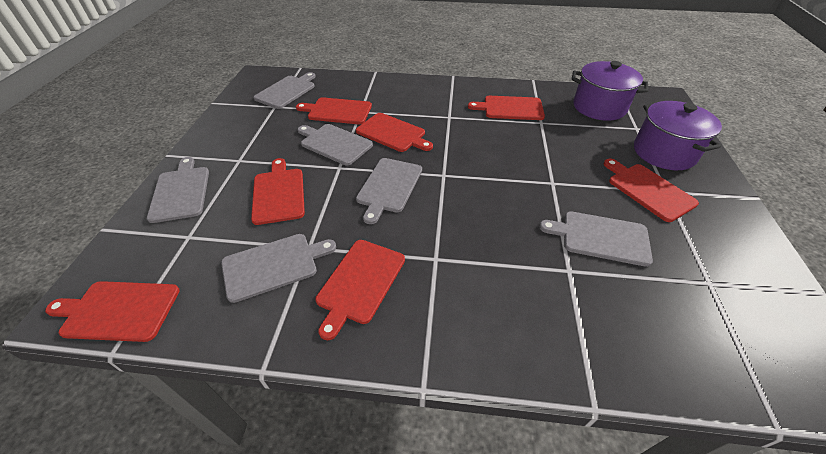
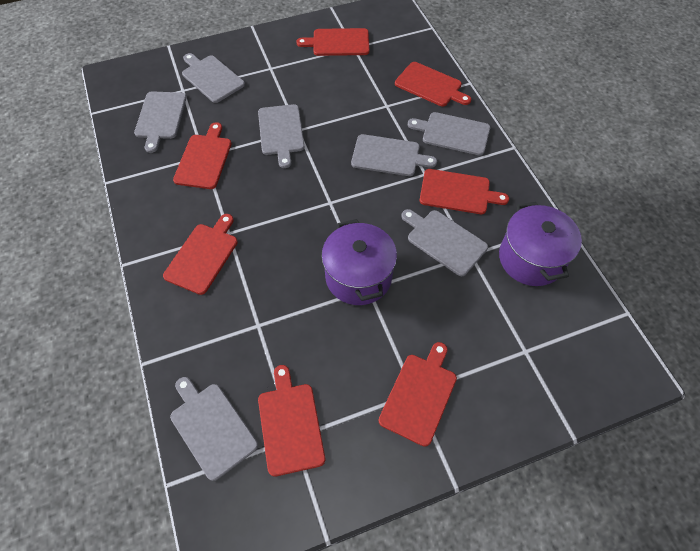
grey cutting board: 6 -> 7

